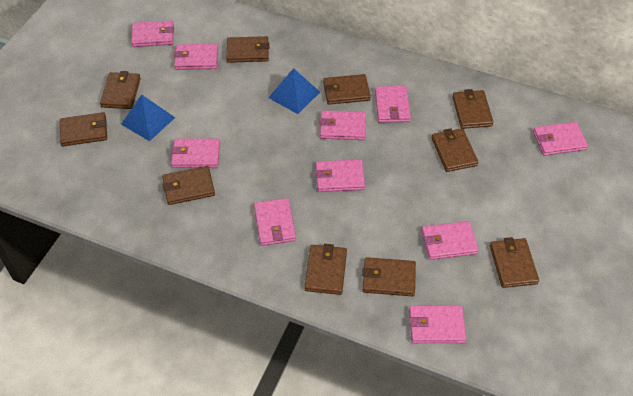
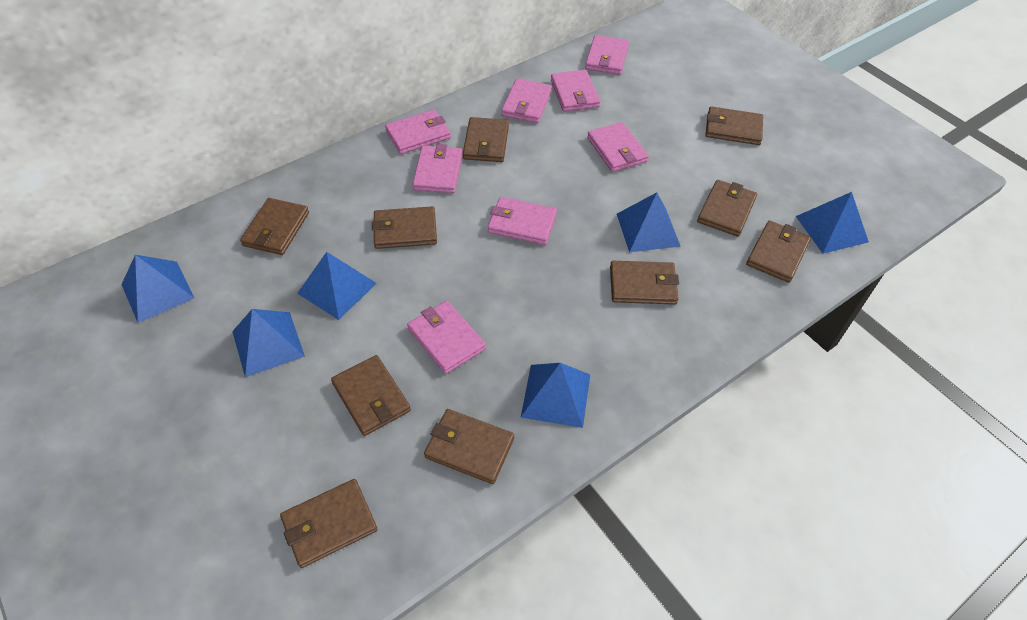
blue pyramid: 2 -> 6
pink wallet: 10 -> 8

